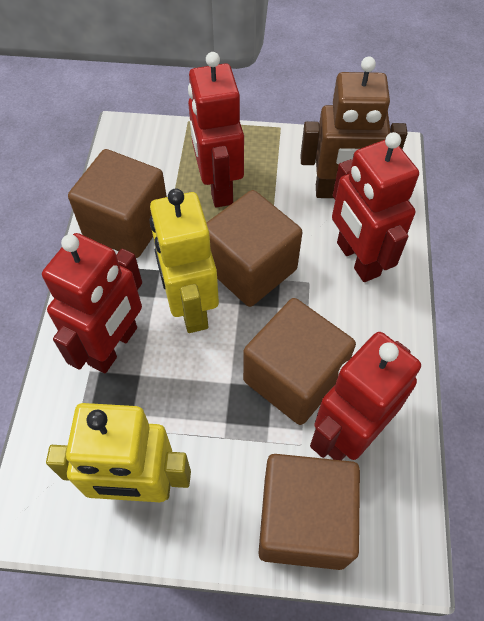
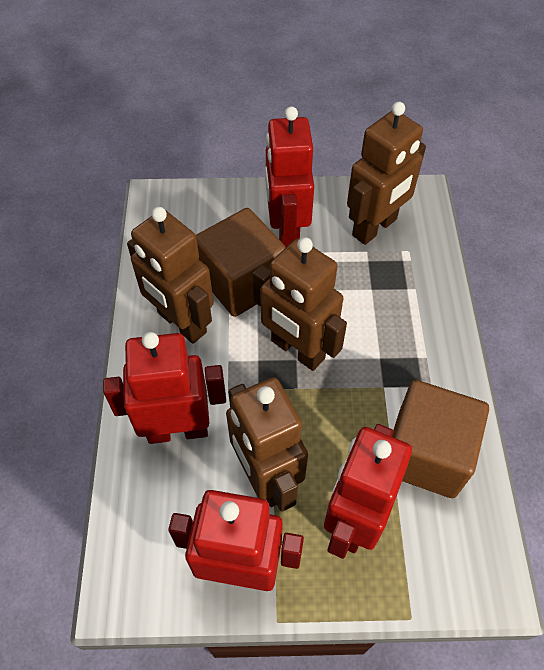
brown cube: 4 -> 2
brown robot: 1 -> 4
yellow robot: 2 -> 0

